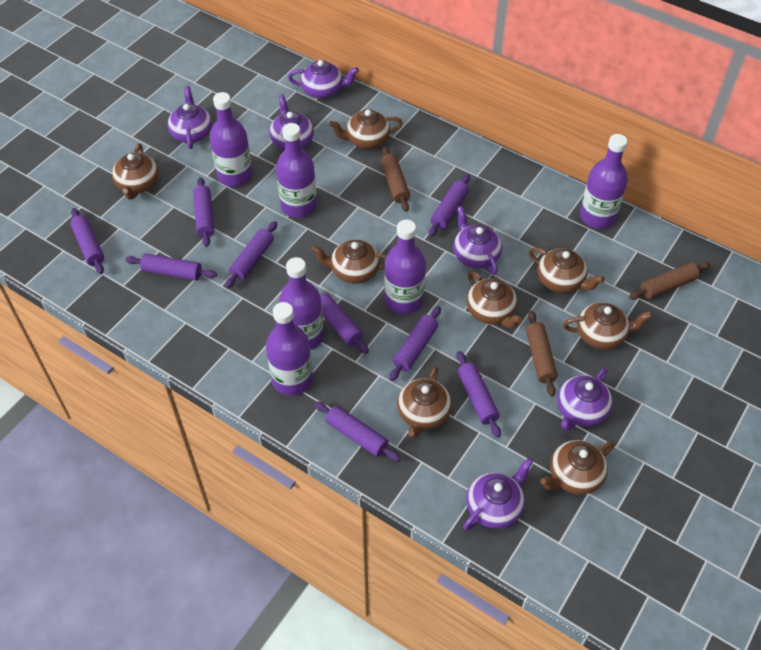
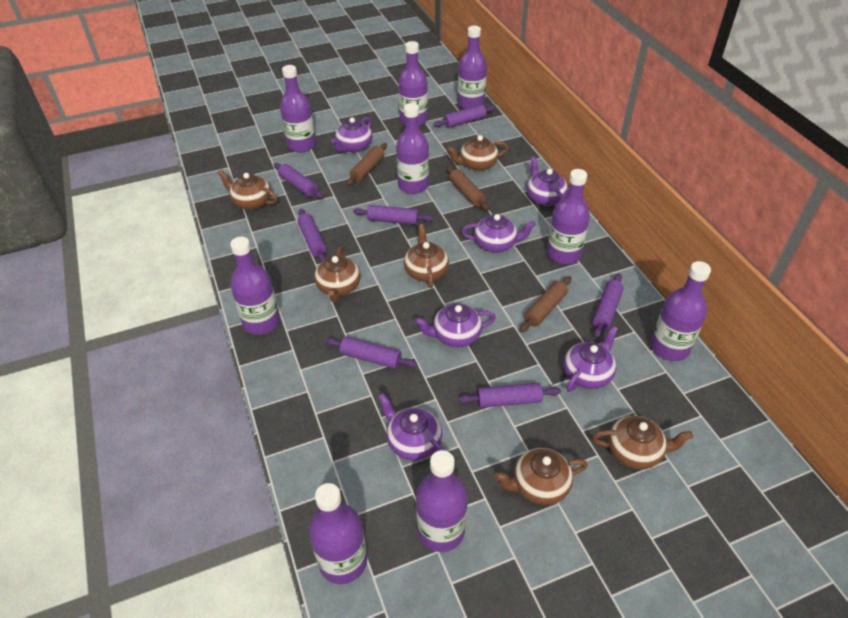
brown teapot: 8 -> 6
purple bottle: 6 -> 9
purple rolling pin: 9 -> 7

